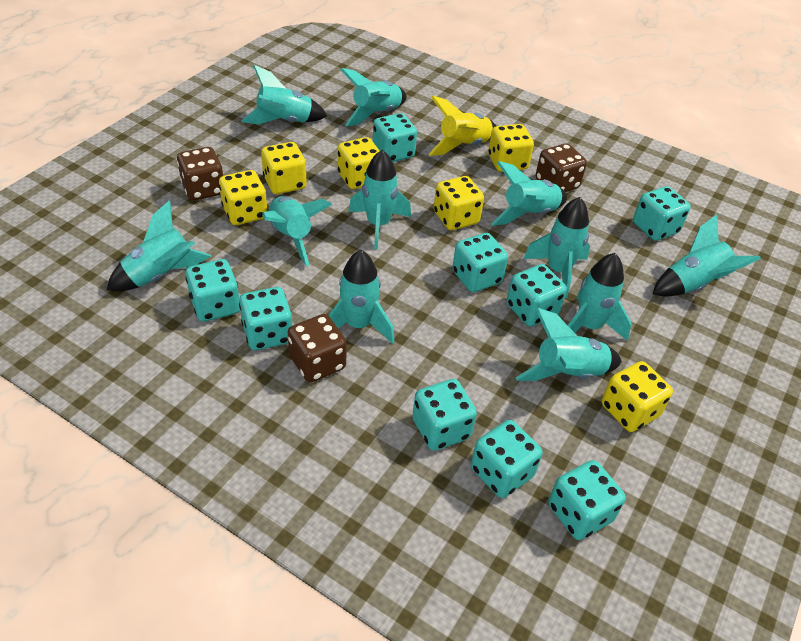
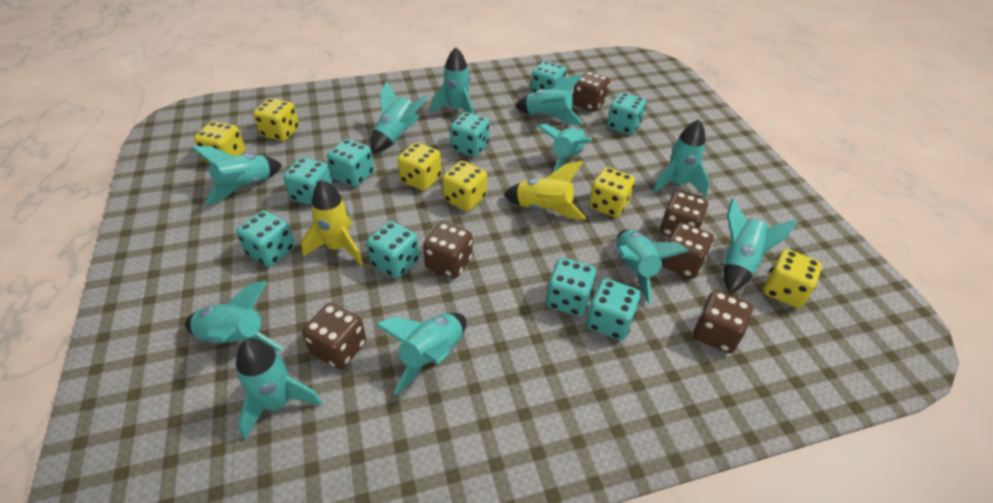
brown dice: 3 -> 6
yellow rocket: 1 -> 2

